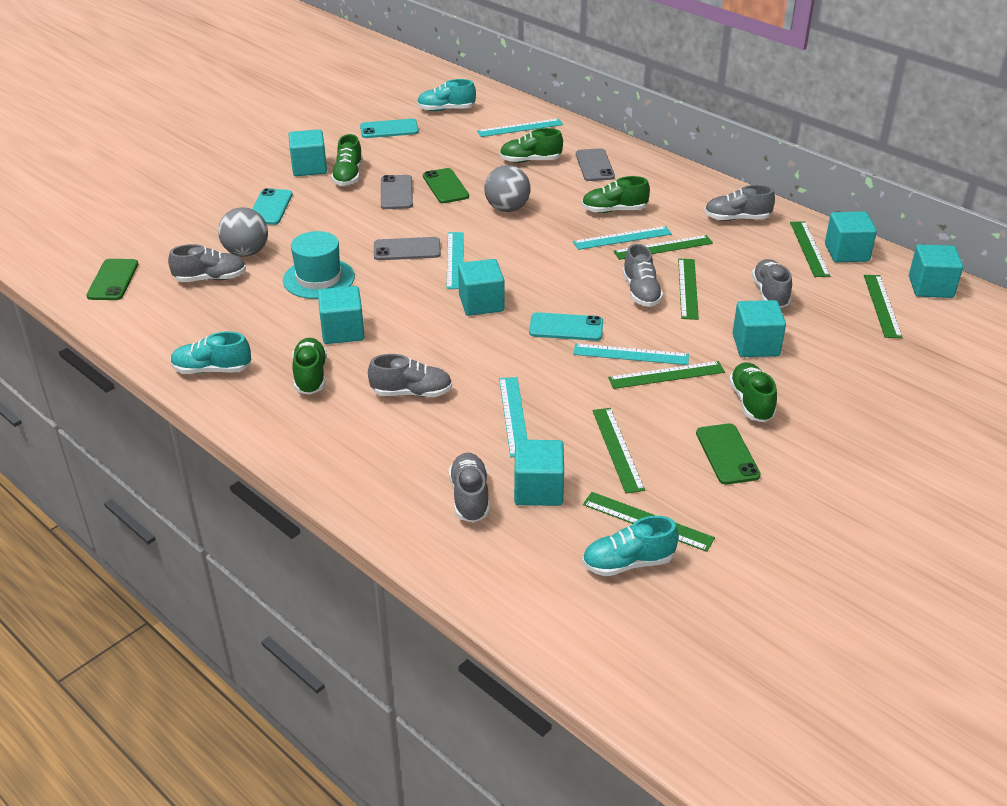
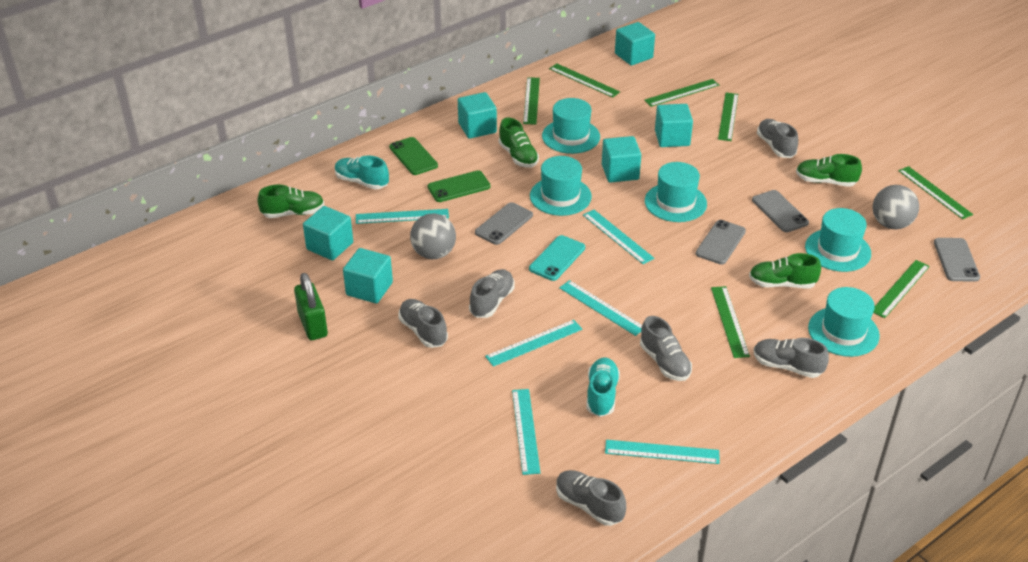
green padlock: 0 -> 1
green phone: 3 -> 2
green shoe: 5 -> 4
grey phone: 3 -> 4
turquoise cube: 7 -> 6
turquoise hat: 1 -> 5
turquoise phone: 3 -> 1
turquoise ruler: 5 -> 6
turquoise shoe: 3 -> 2

